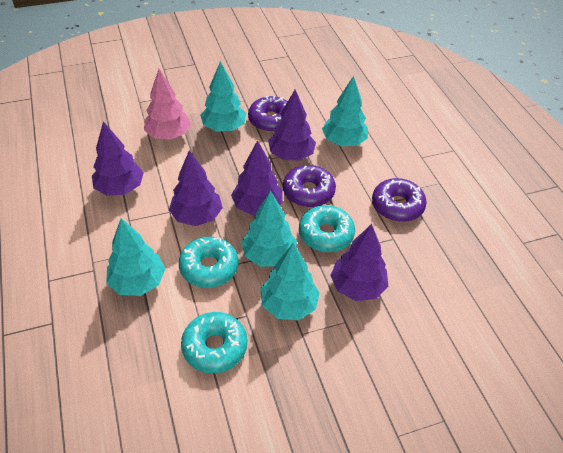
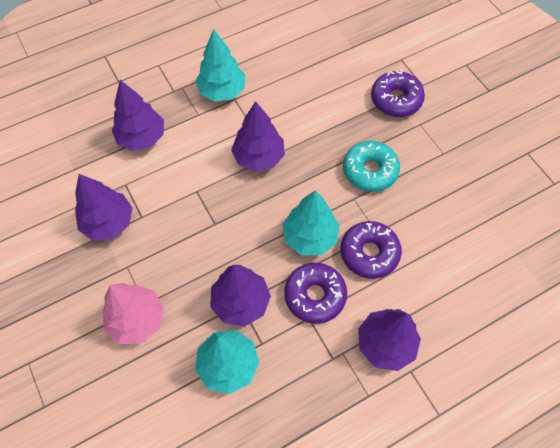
turquoise donut: 3 -> 1
turquoise tree: 5 -> 3

